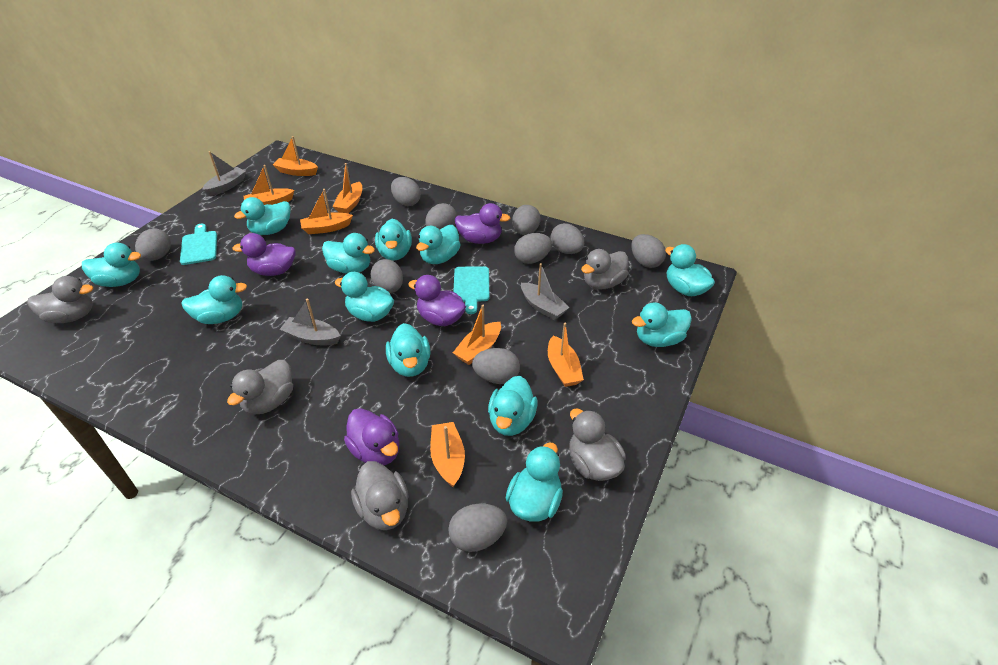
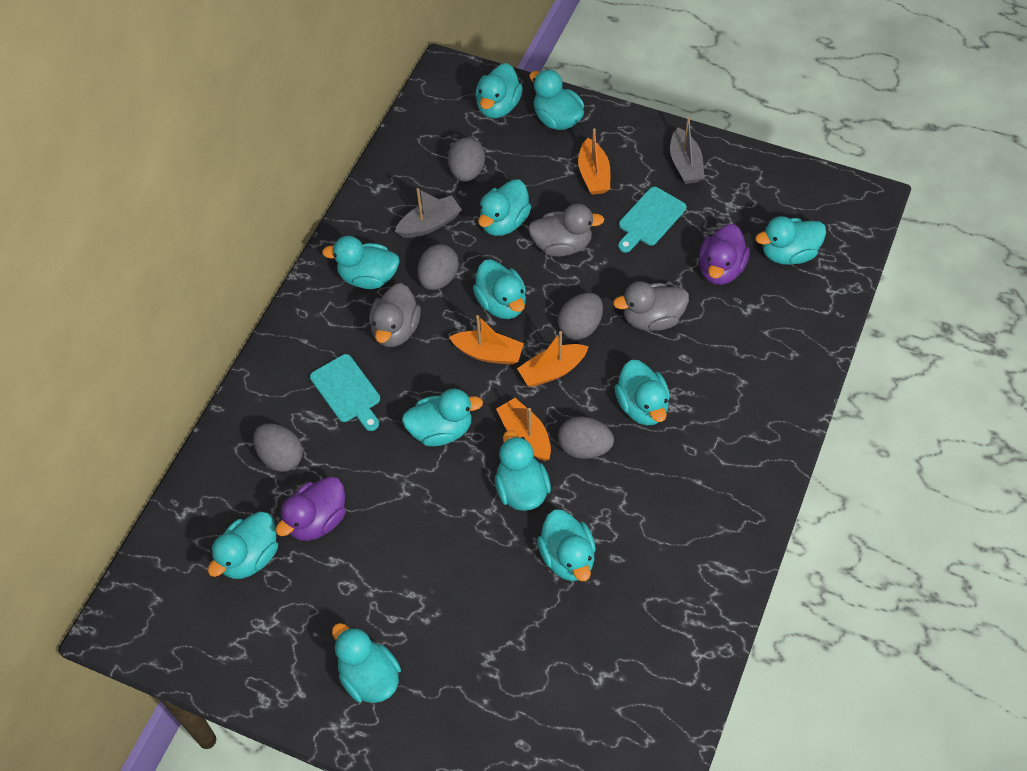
grey boat: 3 -> 2
grey duck: 5 -> 3
grey egg: 10 -> 5
orange boat: 7 -> 4
purple duck: 4 -> 2

